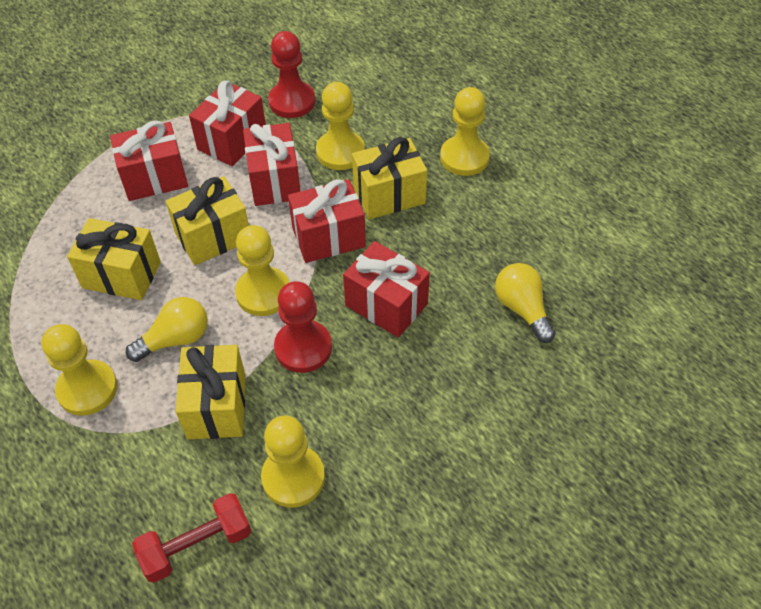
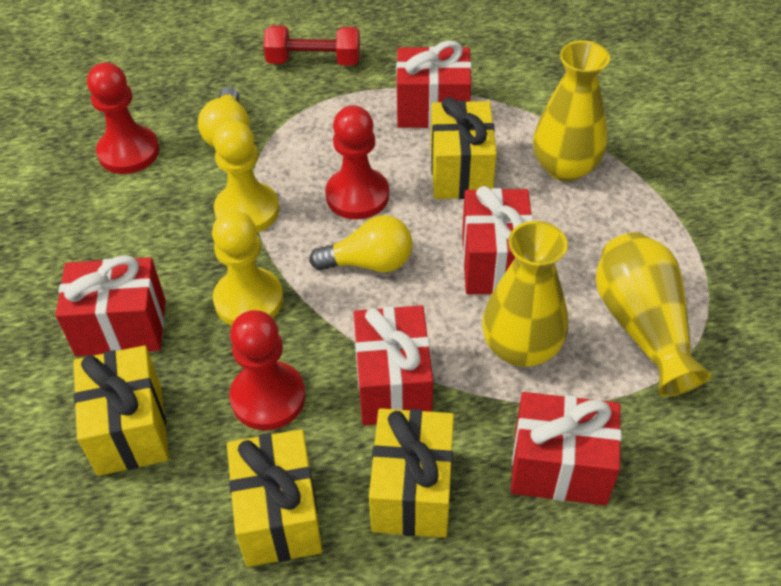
red pawn: 2 -> 3
yellow pawn: 5 -> 2
yellow vase: 0 -> 3

